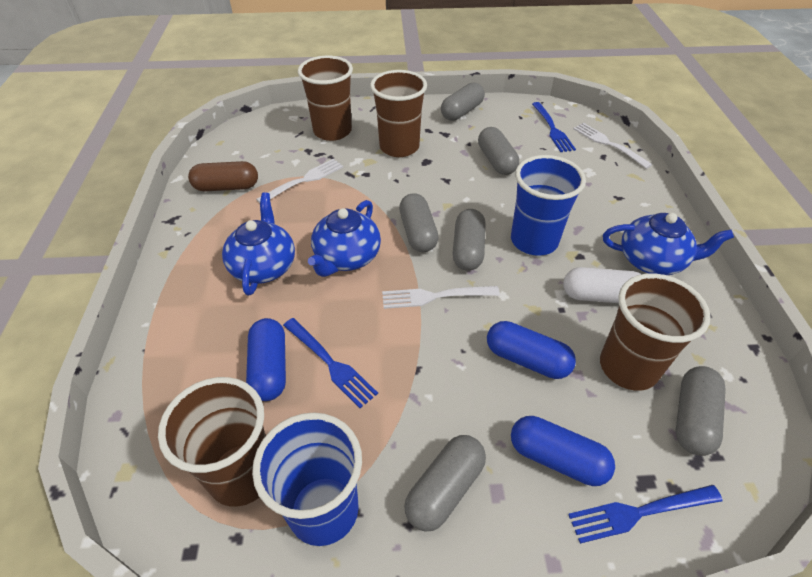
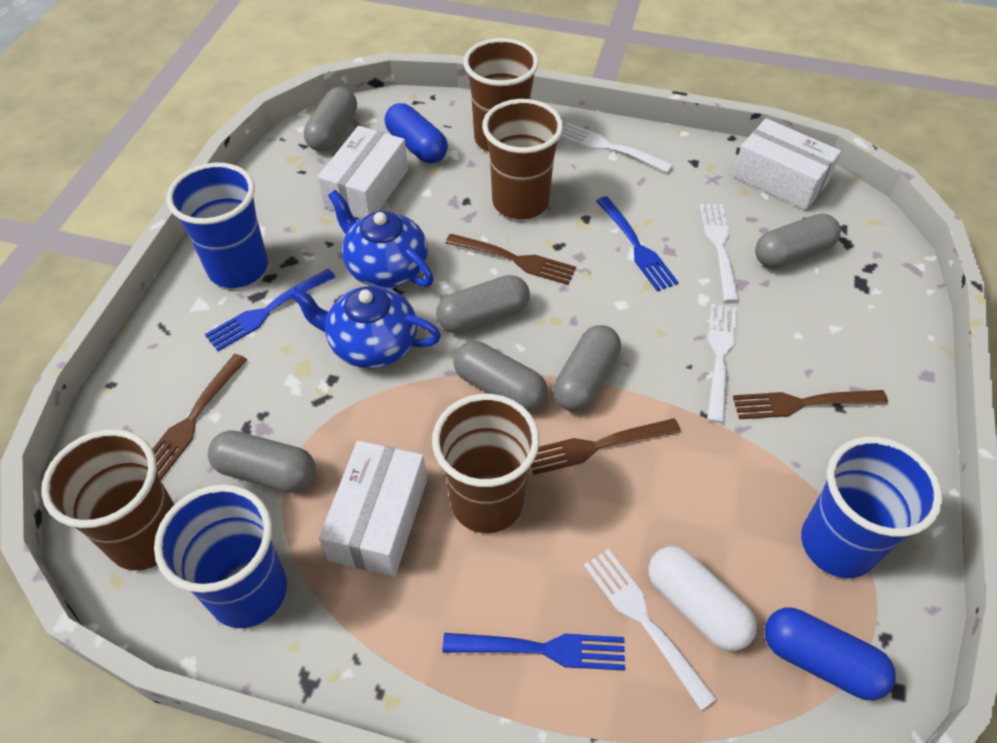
blue capsule: 3 -> 2
blue cup: 2 -> 3
blue teapot: 3 -> 2
brown capsule: 1 -> 0
brown fork: 0 -> 4
white box: 0 -> 3
white fork: 3 -> 4

